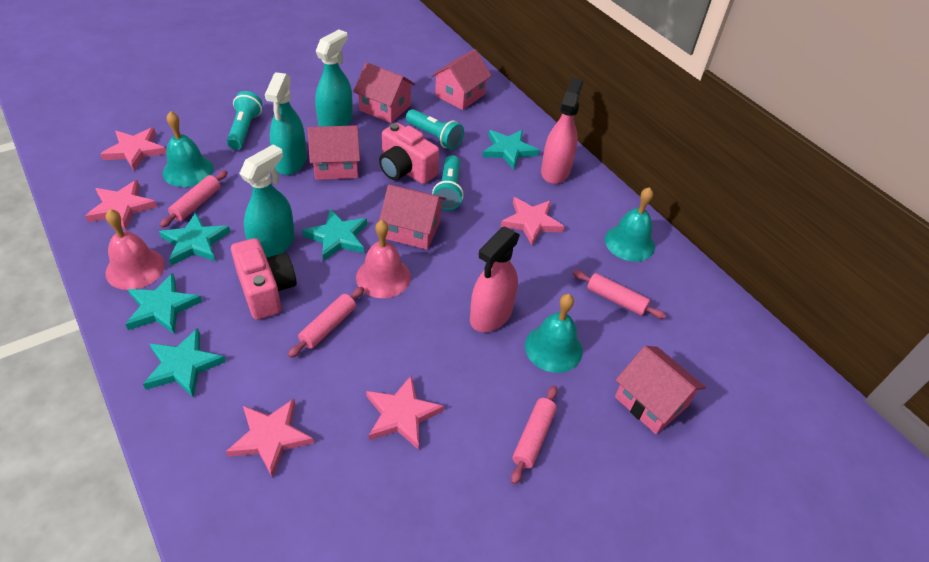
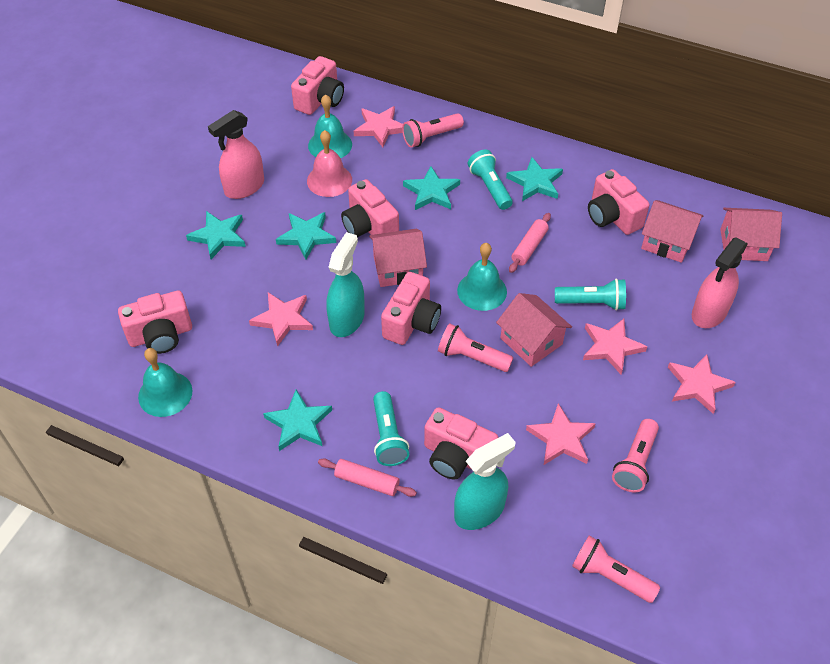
pink bell: 2 -> 1
pink camera: 2 -> 6
pink flashlight: 0 -> 4
pink house: 5 -> 4
pink rolling pin: 4 -> 2
turquoise spray bottle: 3 -> 2

